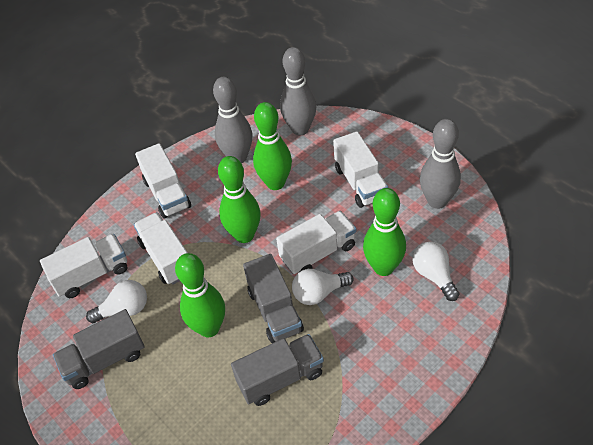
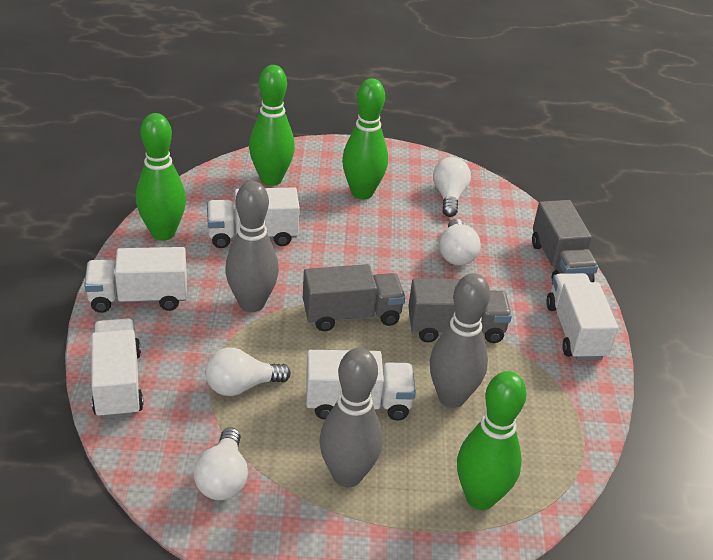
white light bulb: 3 -> 4

